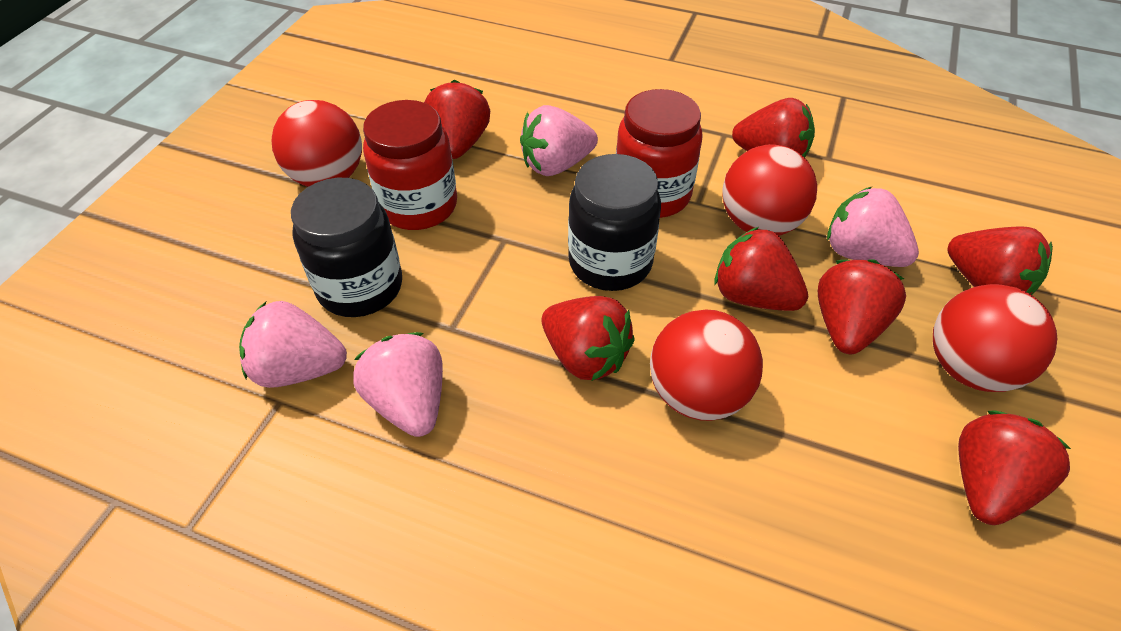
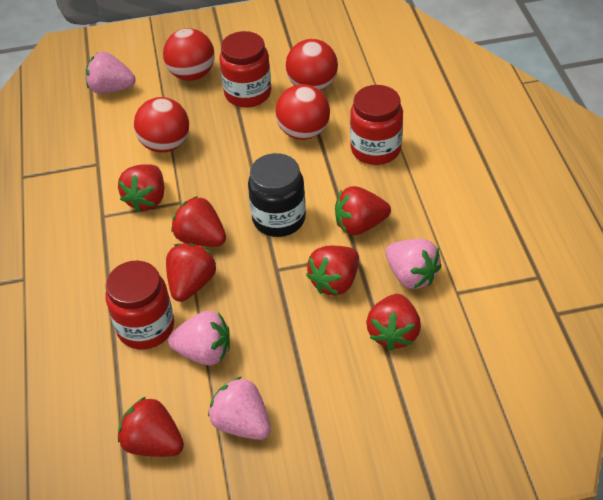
black jar: 2 -> 1
red jar: 2 -> 3

